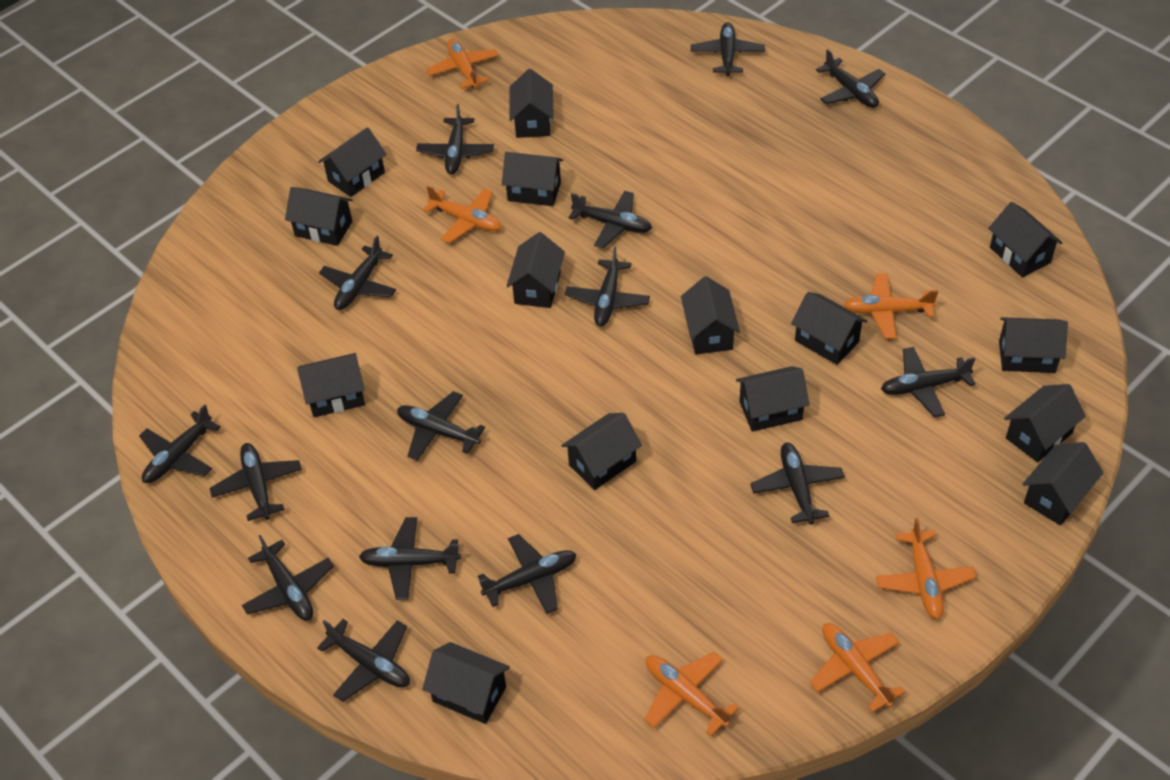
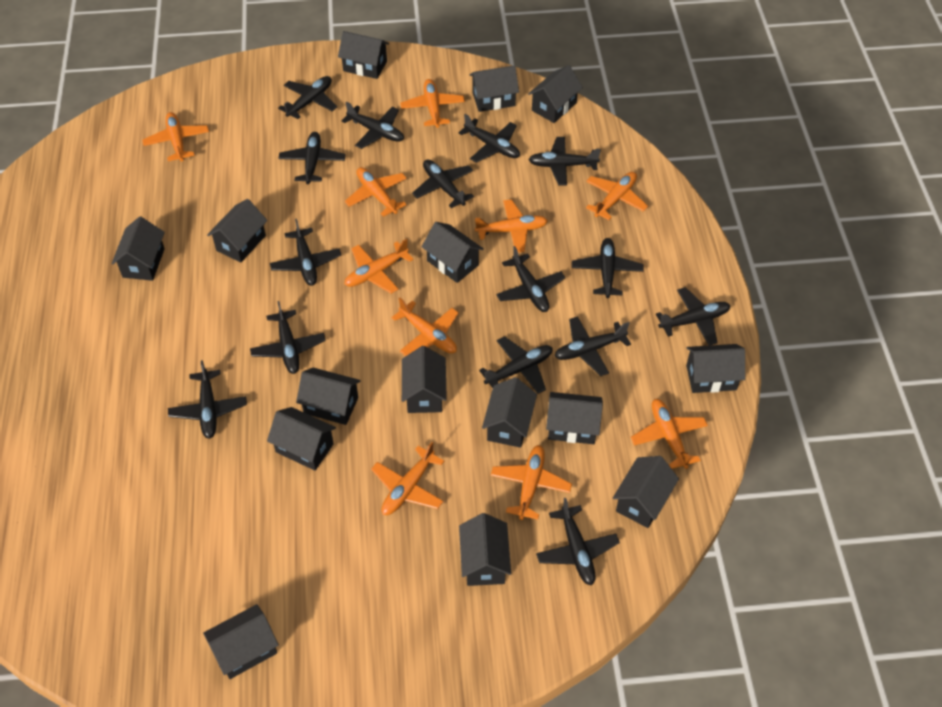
orange plane: 6 -> 10

